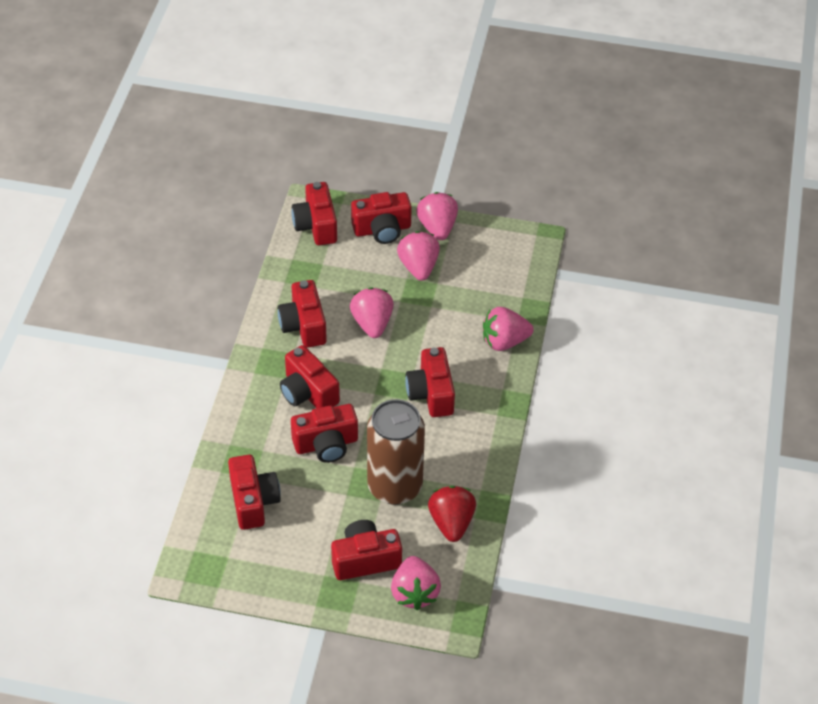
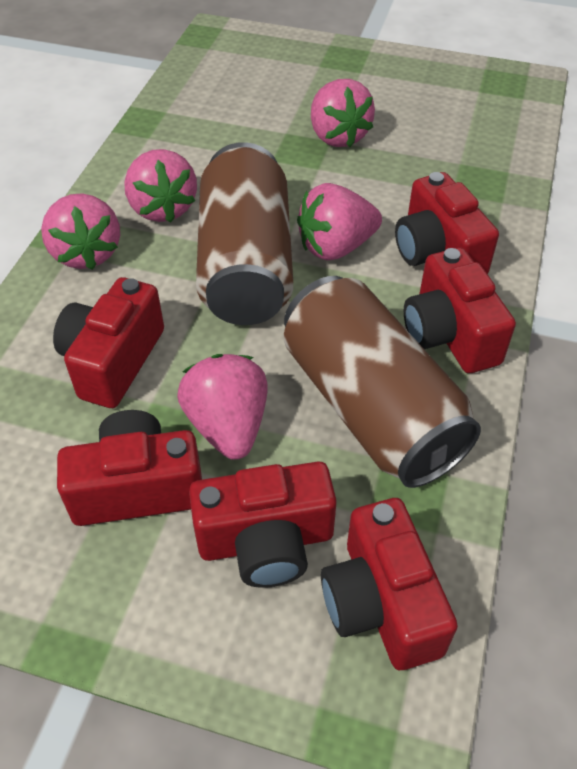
brown can: 1 -> 2
red camera: 8 -> 6
red strawberry: 1 -> 0

